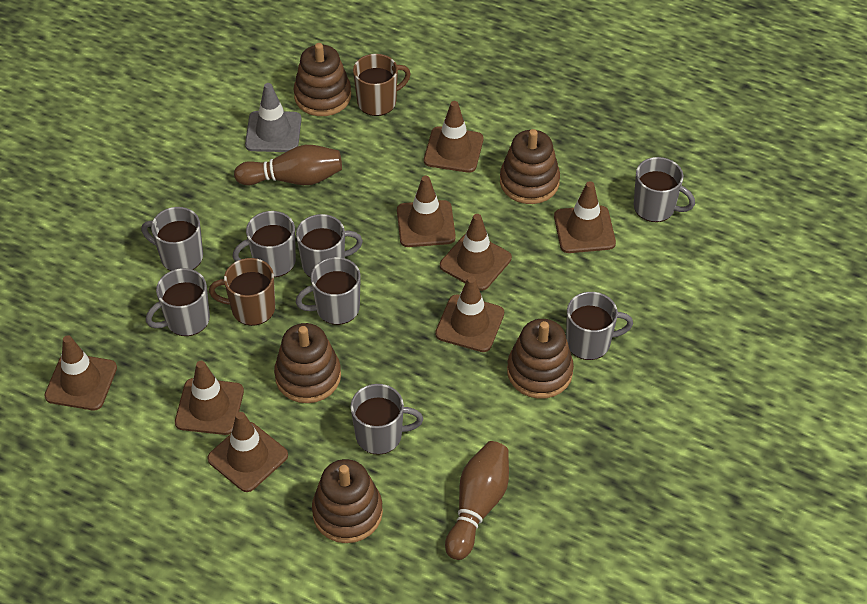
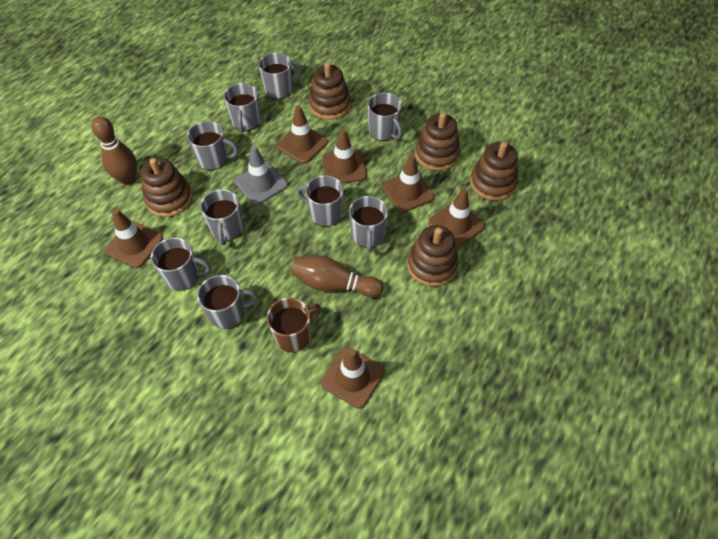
brown mug: 2 -> 1
brown traffic cone: 8 -> 6
grey mug: 8 -> 9

